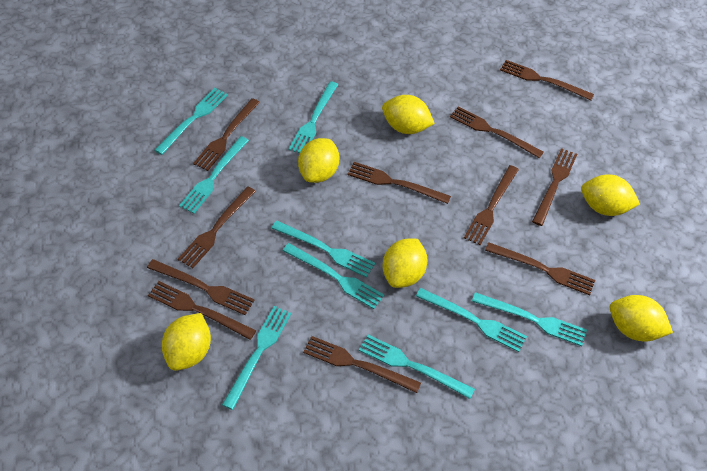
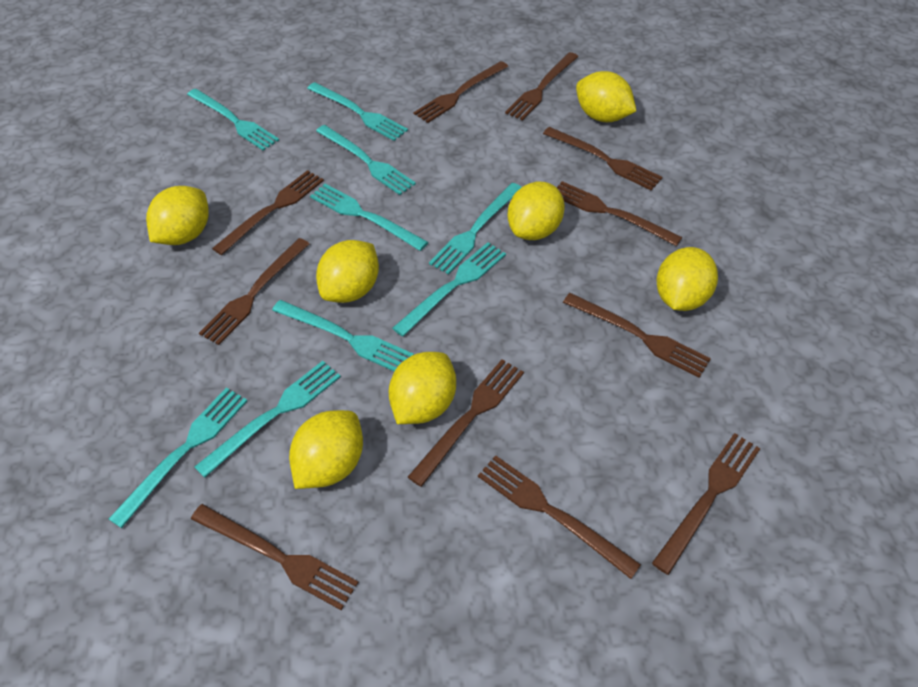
yellow lemon: 6 -> 7

